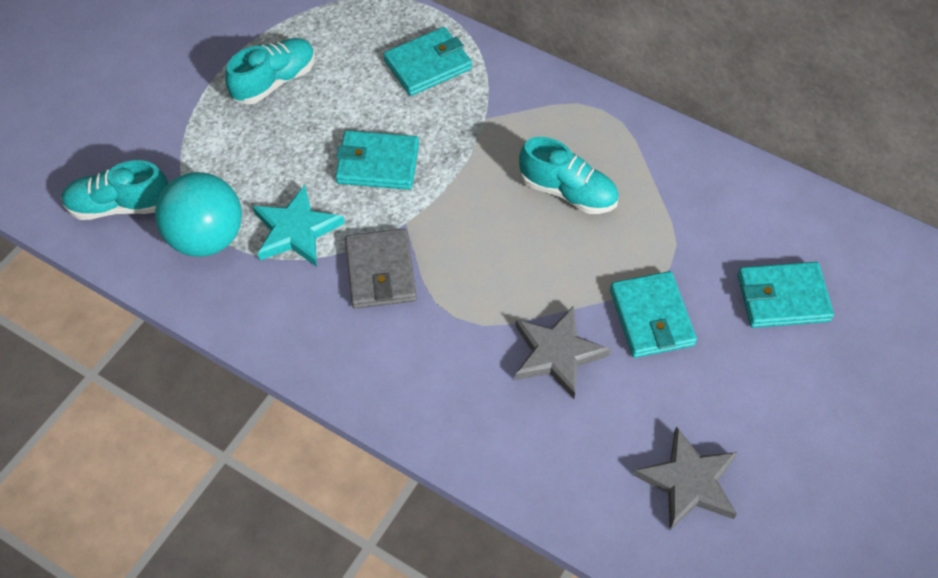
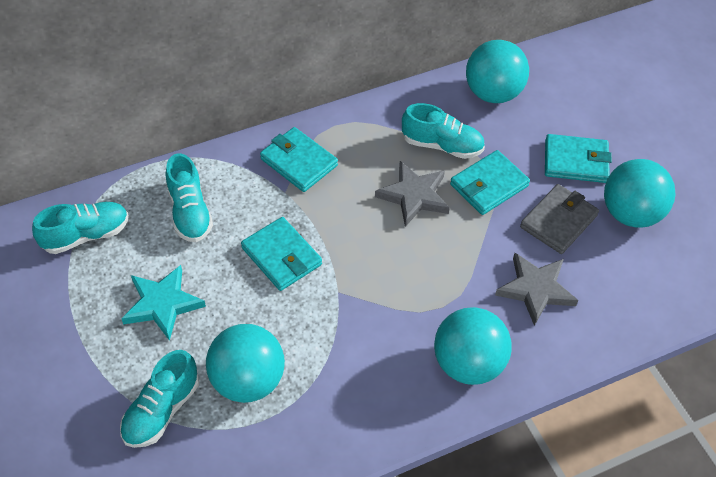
turquoise ball: 1 -> 4
turquoise shoe: 3 -> 4

